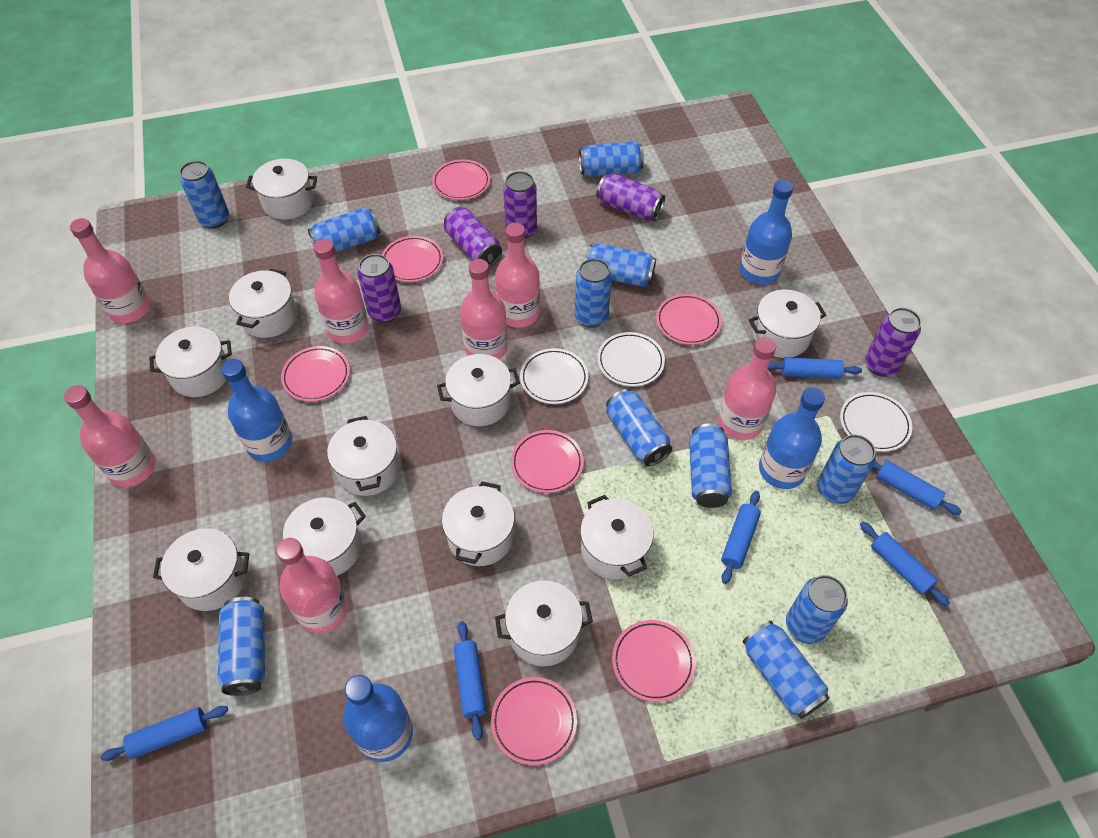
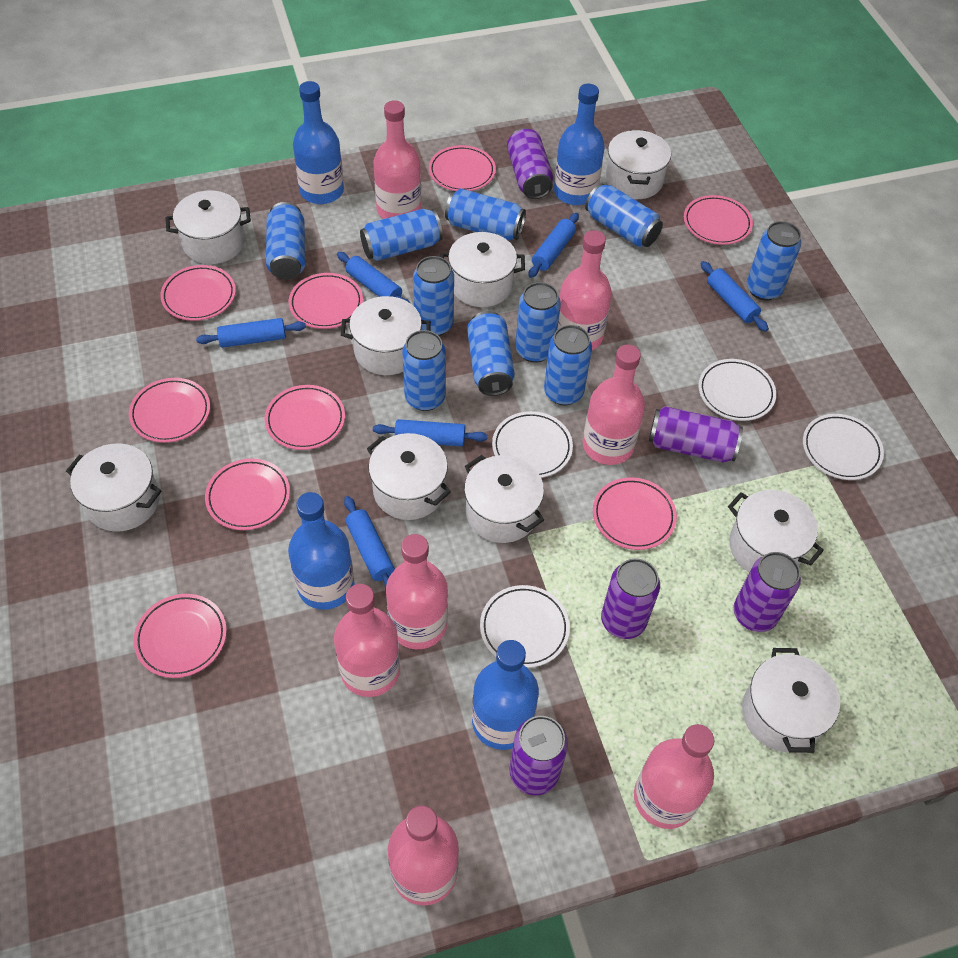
blue can: 11 -> 10
pink plate: 7 -> 9
white plate: 3 -> 4
white pot: 11 -> 9

